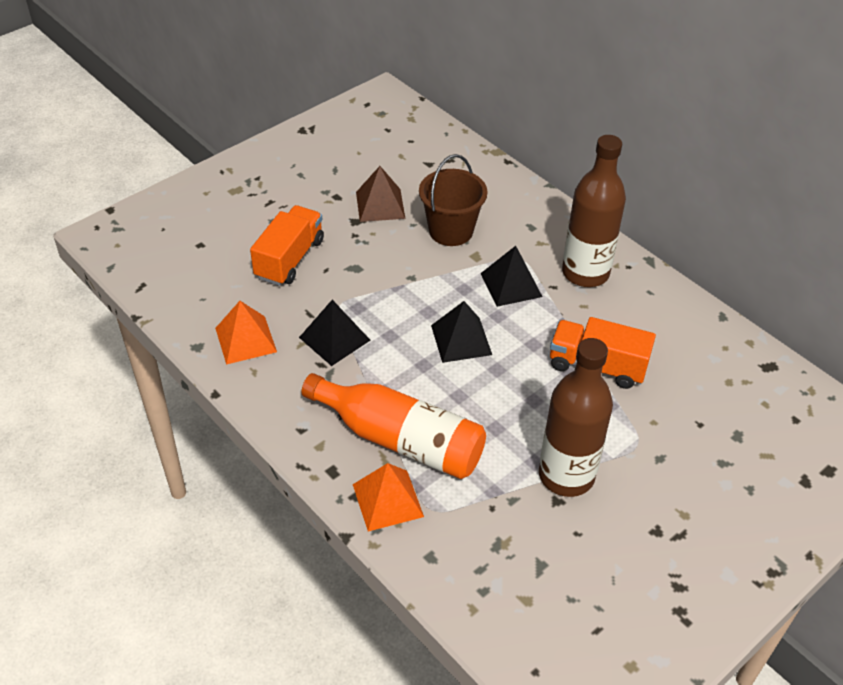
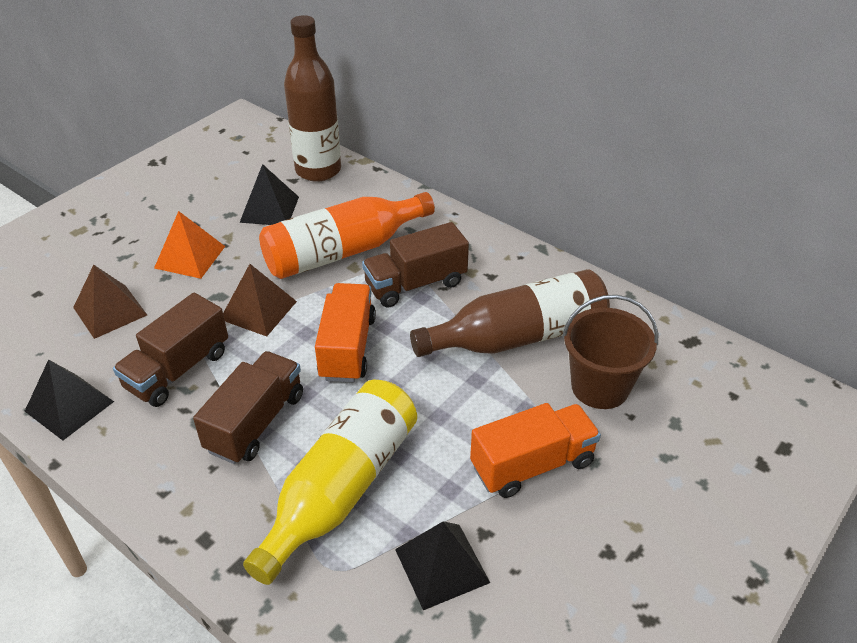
brown pyramid: 1 -> 2
brown truck: 0 -> 3
orange pyramid: 2 -> 1
yellow bottle: 0 -> 1

